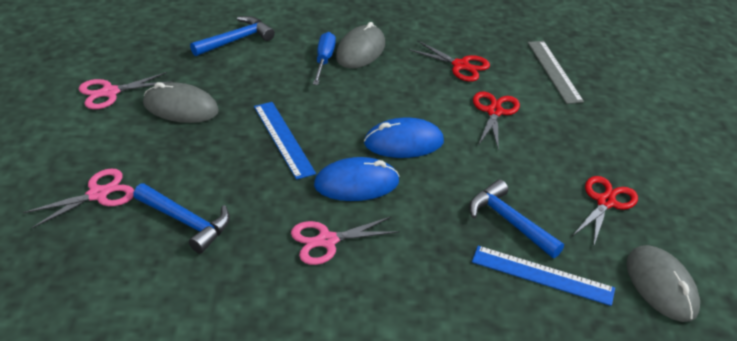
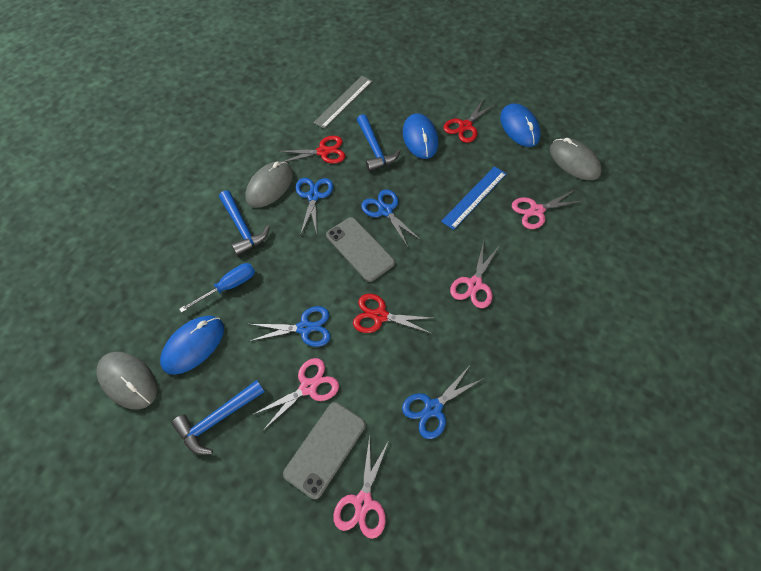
blue mouse: 2 -> 3
blue ruler: 2 -> 1
blue scissors: 0 -> 4
grey phone: 0 -> 2
pink scissors: 3 -> 4

